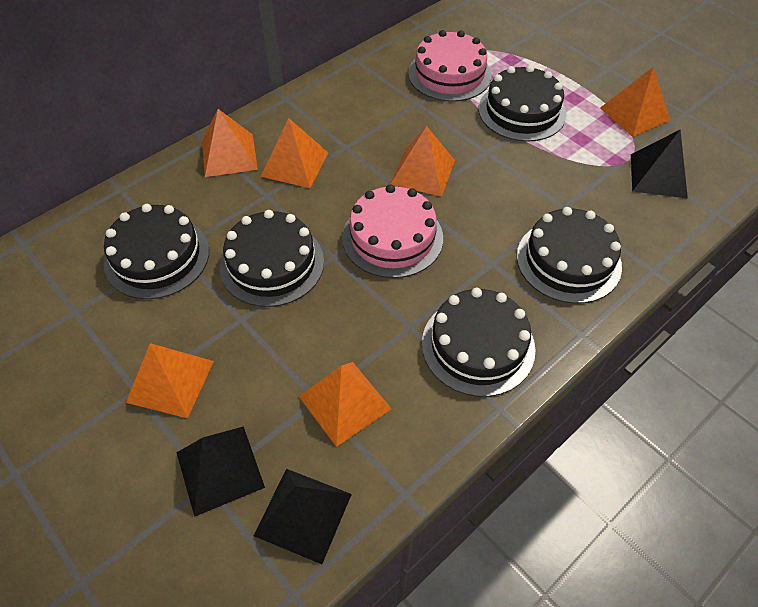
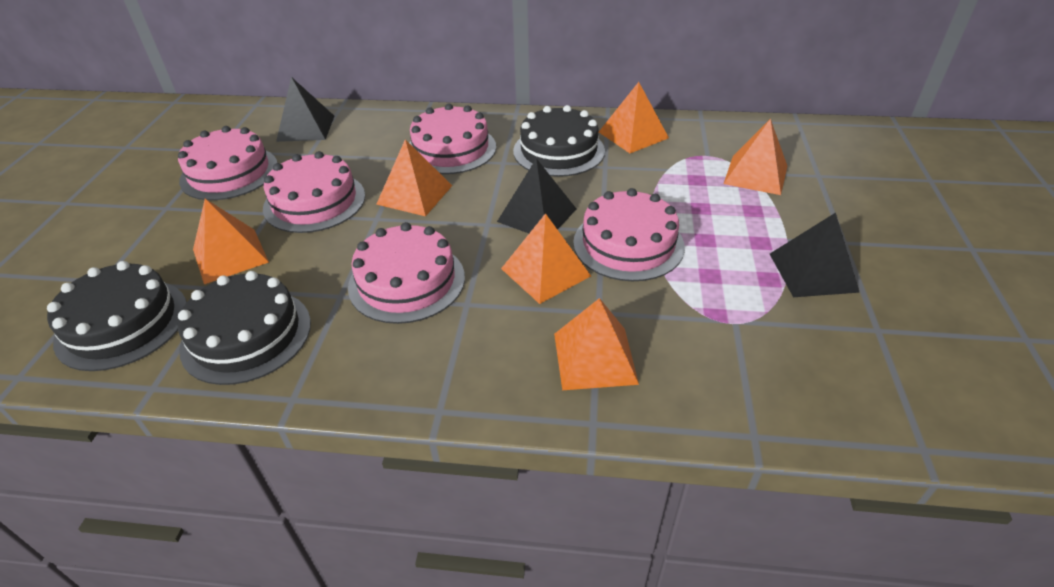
black cake: 5 -> 3
pink cake: 2 -> 5

